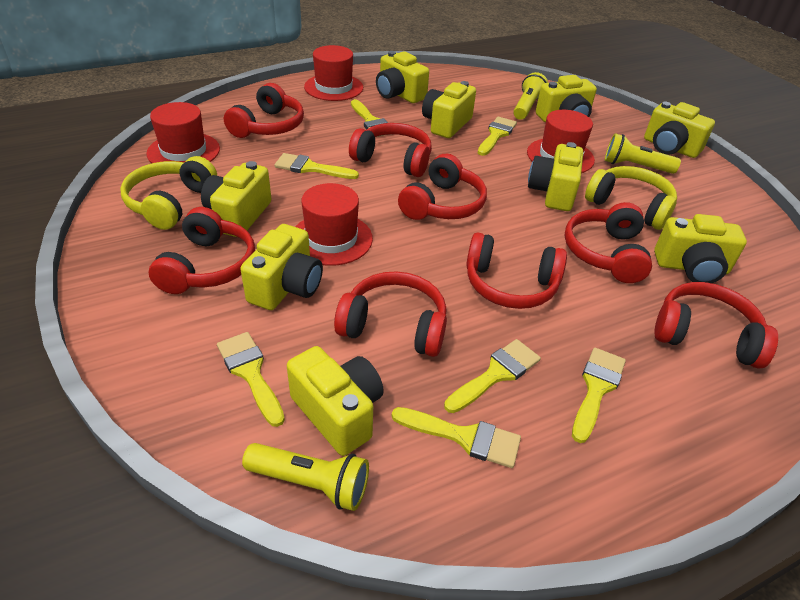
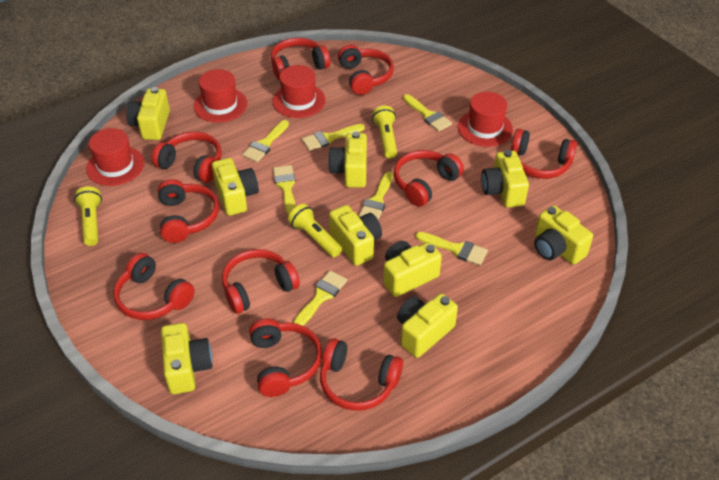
red headphones: 8 -> 10
yellow headphones: 2 -> 0

